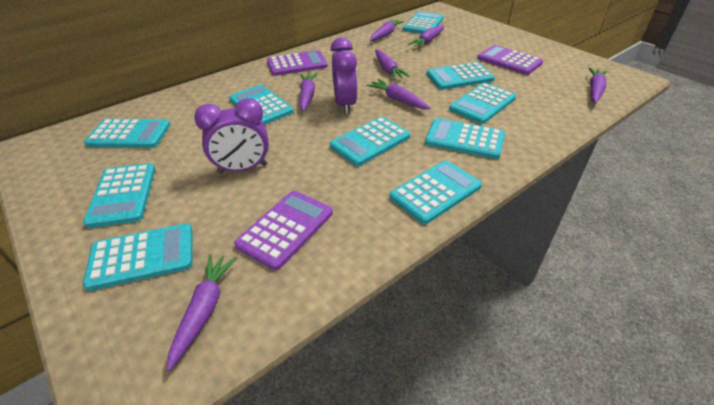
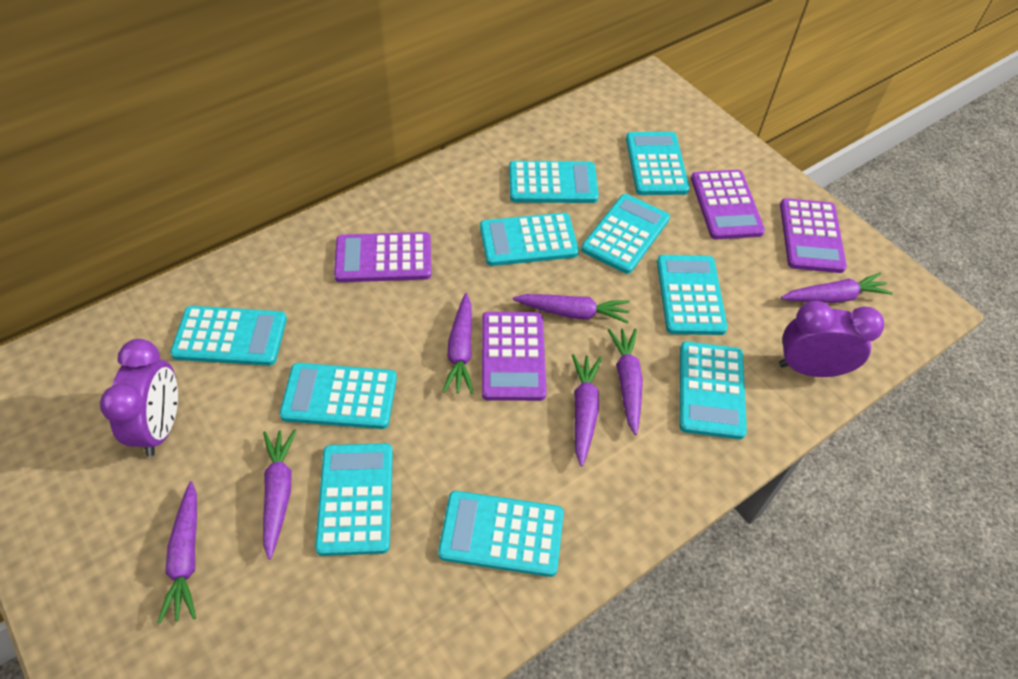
purple calculator: 3 -> 4

